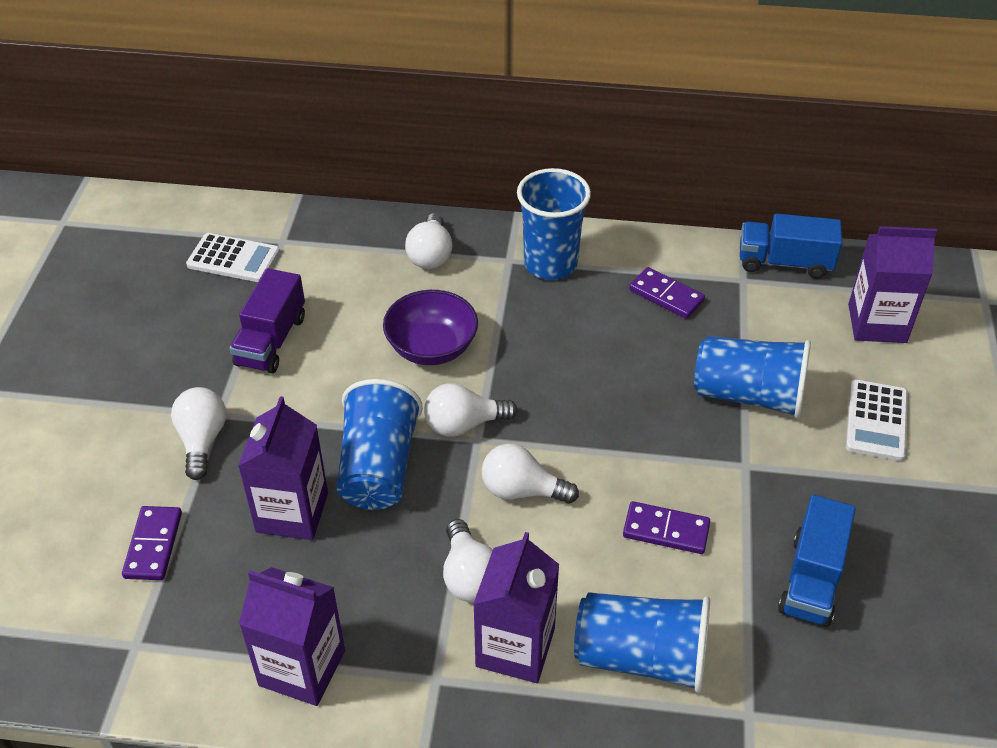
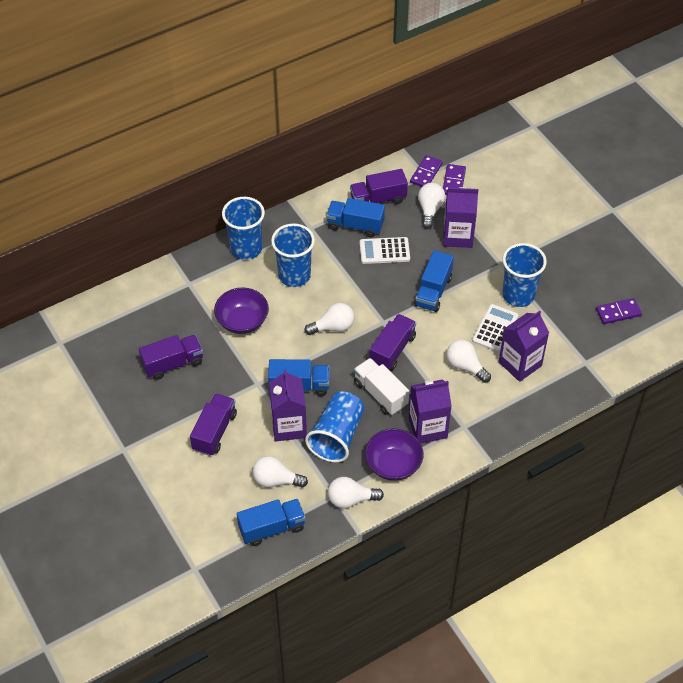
blue truck: 2 -> 4
purple bowl: 1 -> 2
purple truck: 1 -> 4
white truck: 0 -> 1

